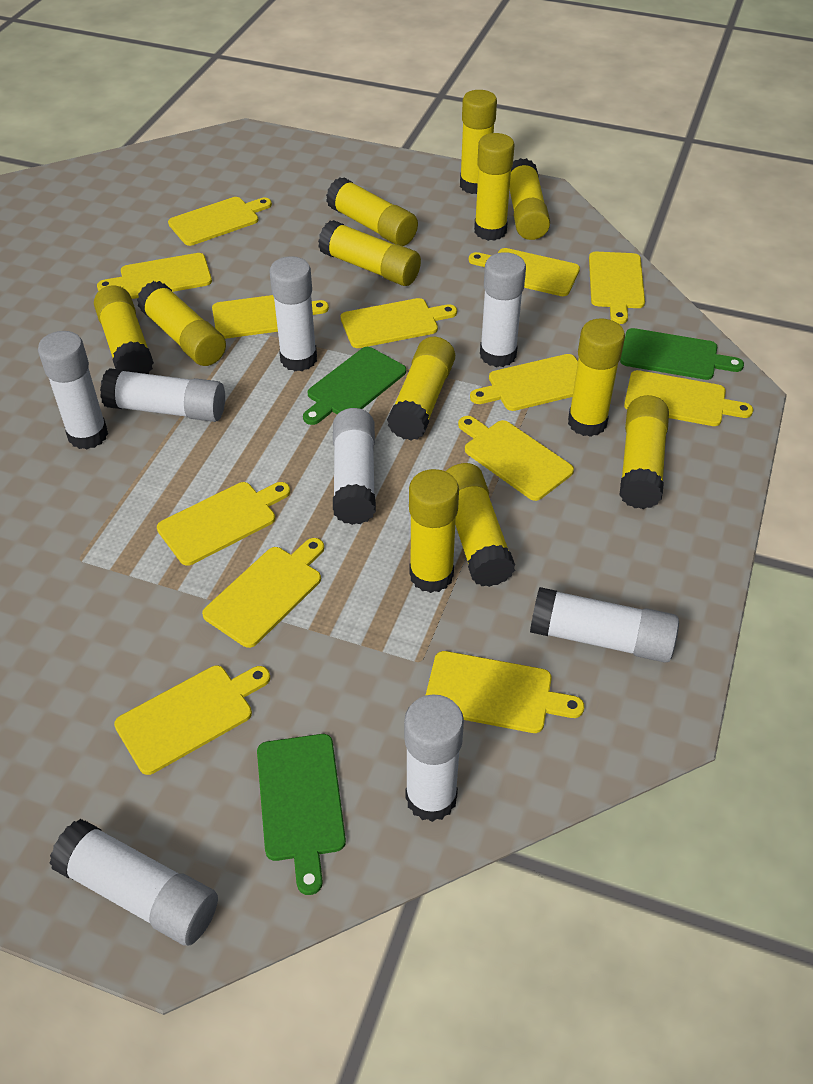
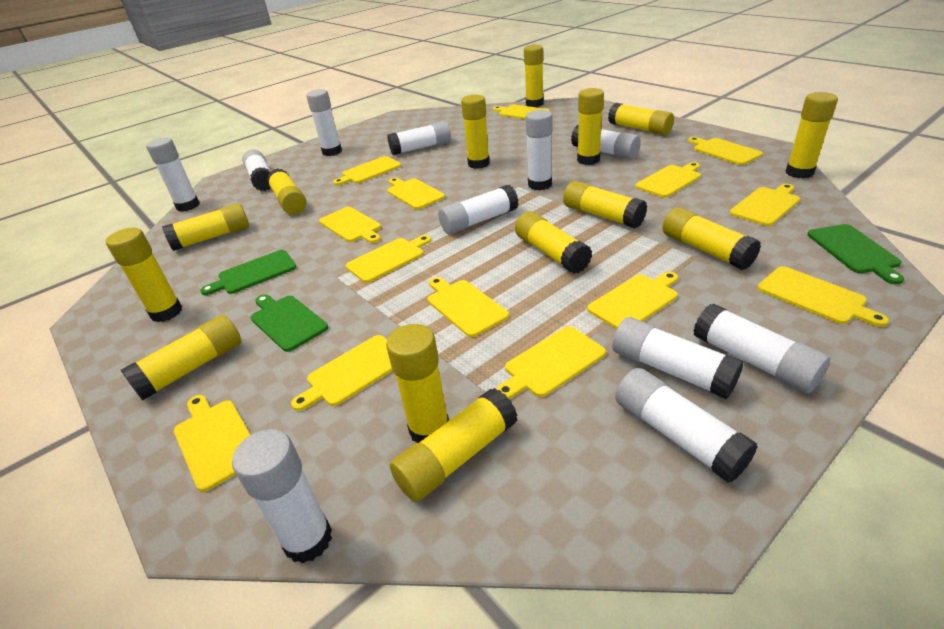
white glue stick: 8 -> 11
yellow cutting board: 13 -> 14
yellow glue stick: 12 -> 14

